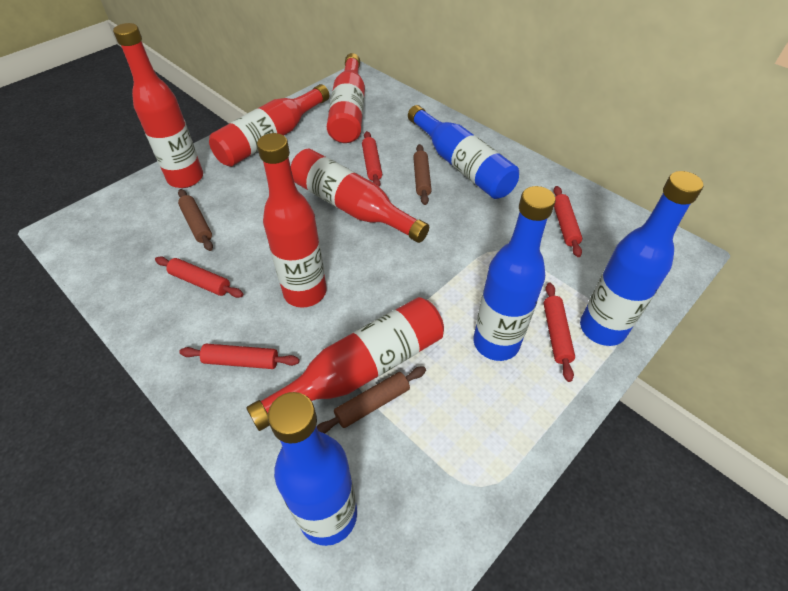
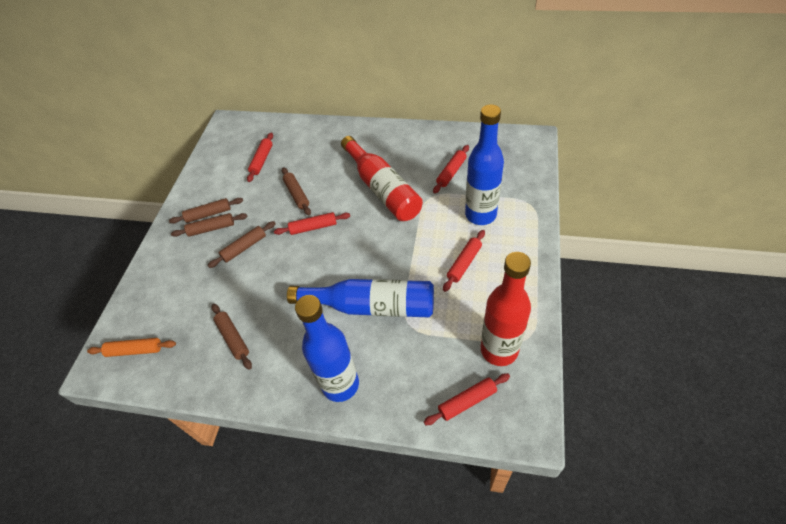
blue bottle: 4 -> 3
brown rolling pin: 3 -> 5
orange rolling pin: 0 -> 1
red bottle: 6 -> 2

